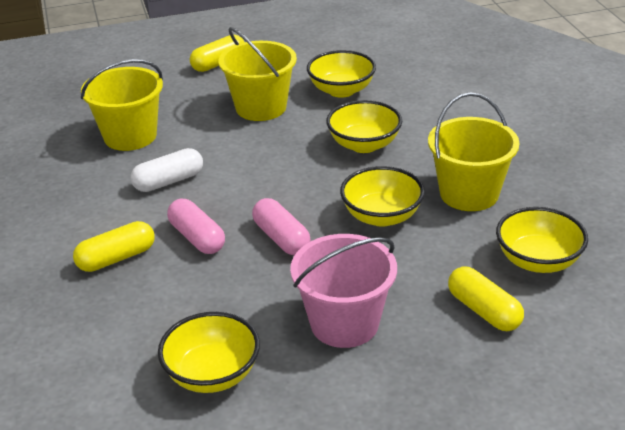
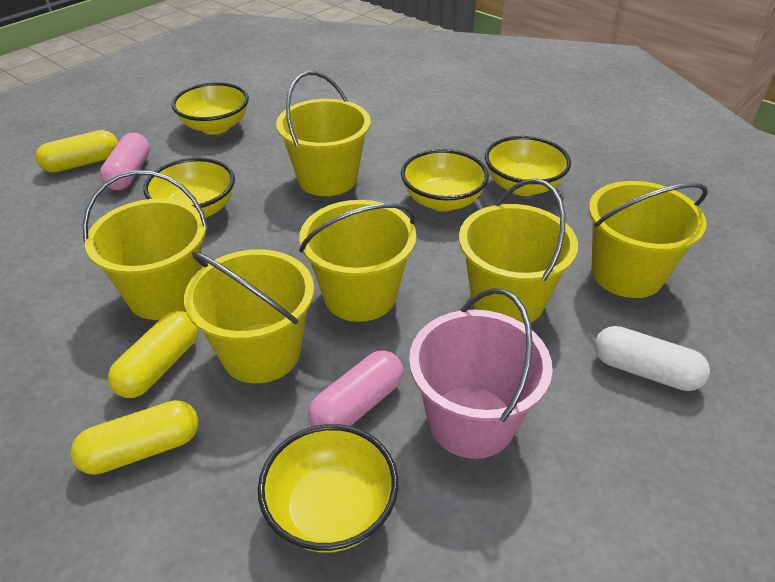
yellow bucket: 3 -> 6

